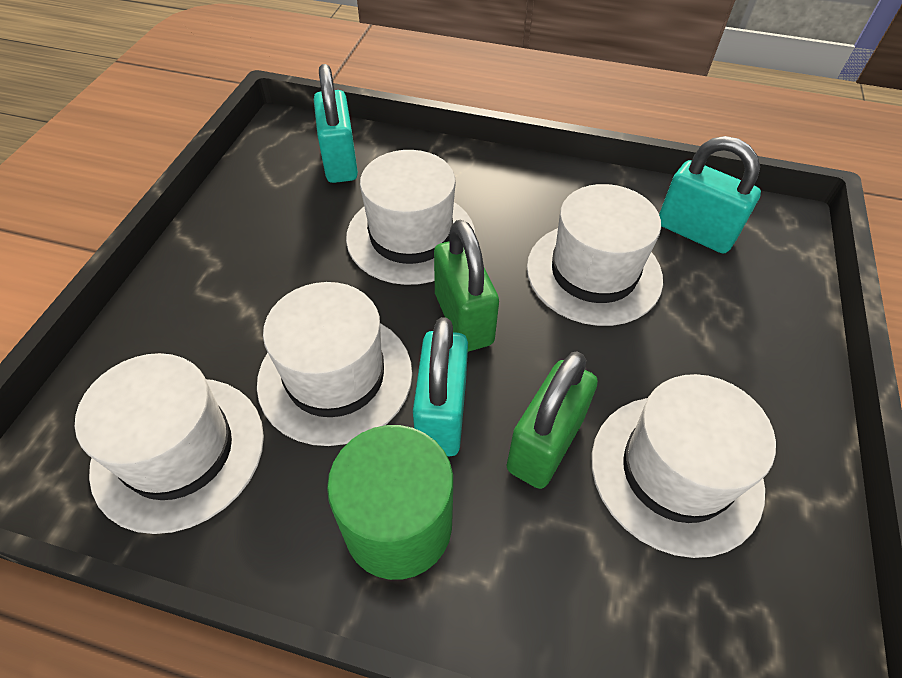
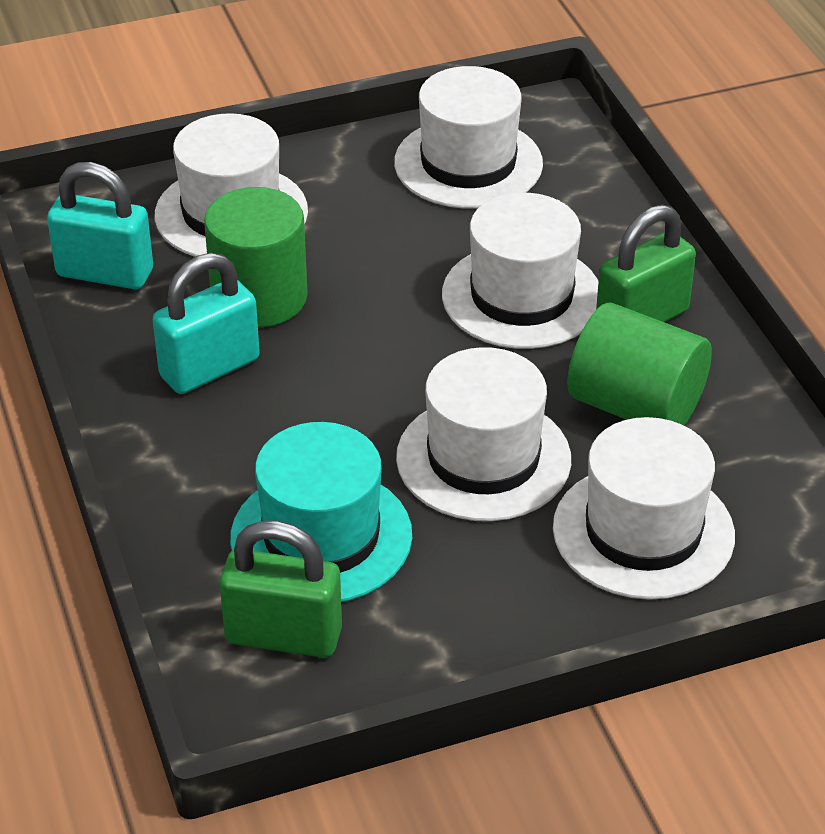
green cylinder: 1 -> 2
turquoise hat: 0 -> 1
turquoise padlock: 3 -> 2

